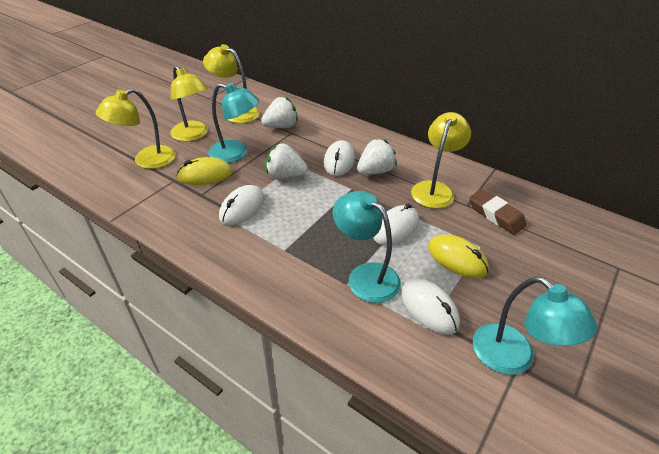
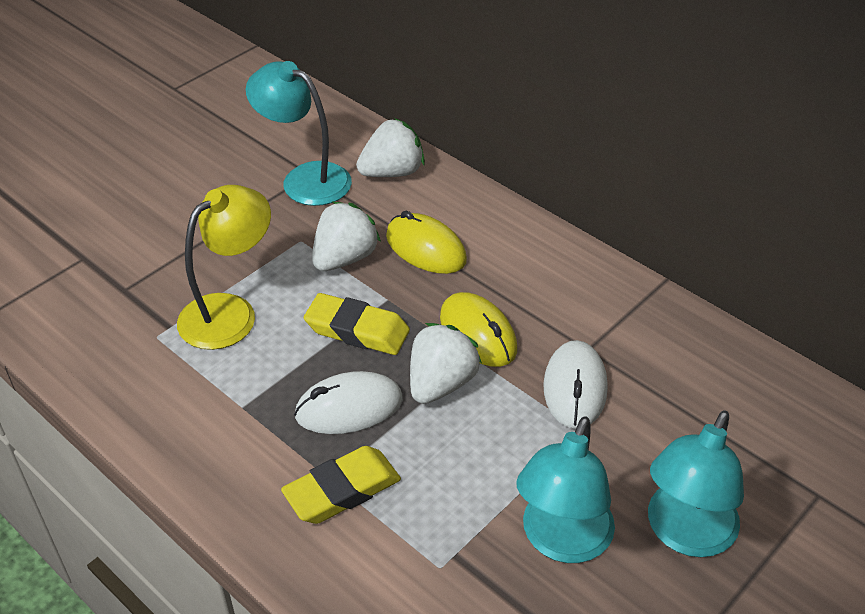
brown eraser: 1 -> 0
white mouse: 4 -> 2
yellow eraser: 0 -> 2
yellow lamp: 4 -> 1

